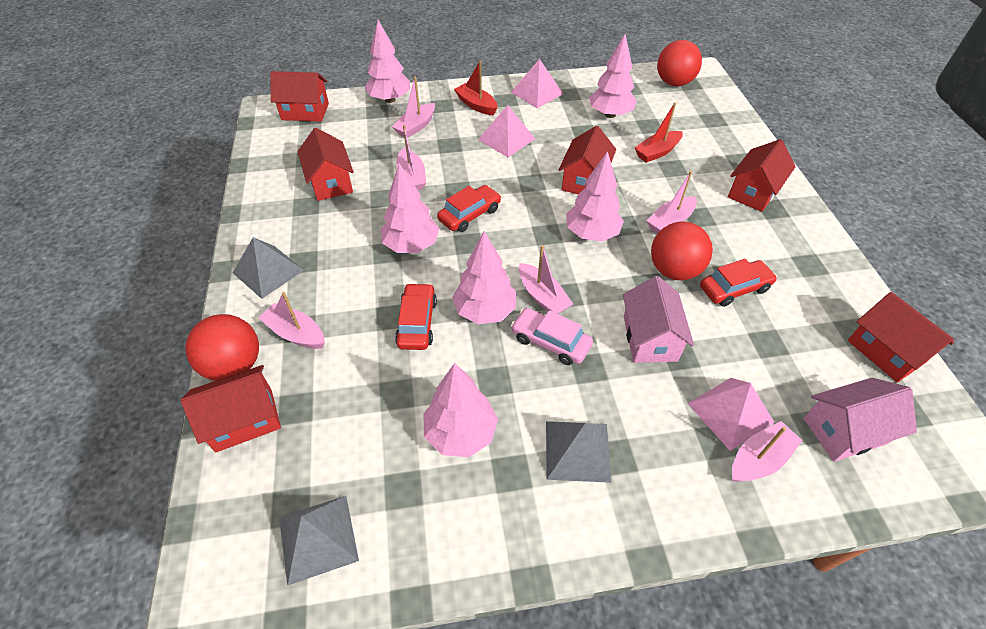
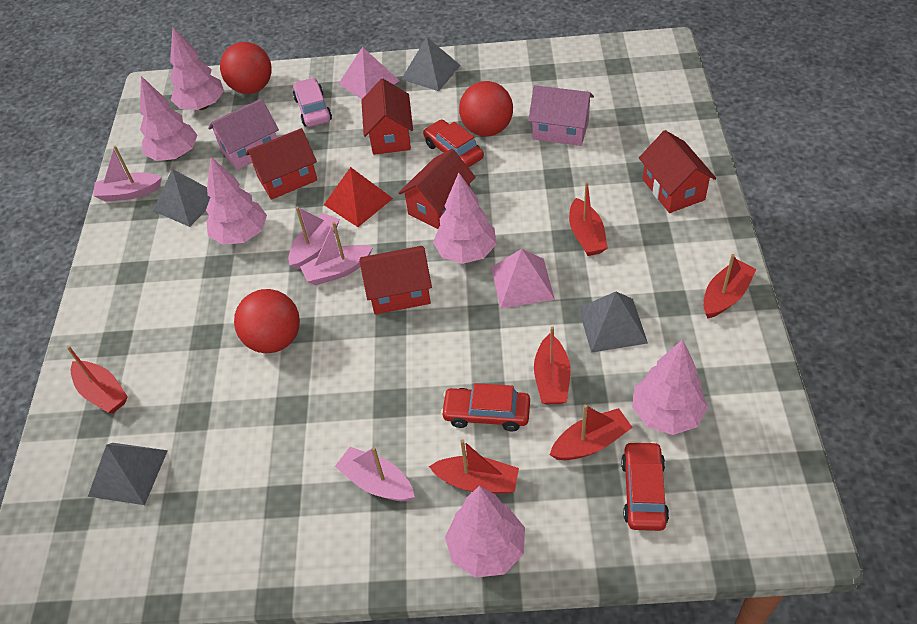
grey pyramid: 3 -> 4
pink boat: 6 -> 4
pink pyramid: 3 -> 2
red boat: 2 -> 6
red house: 6 -> 5
red pyramid: 0 -> 1

